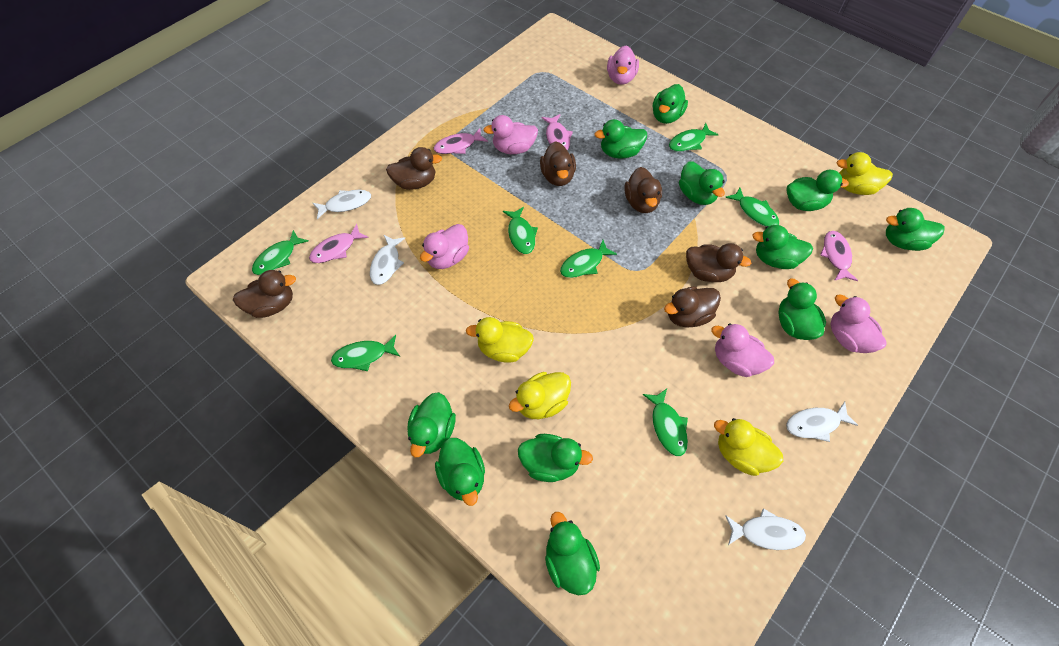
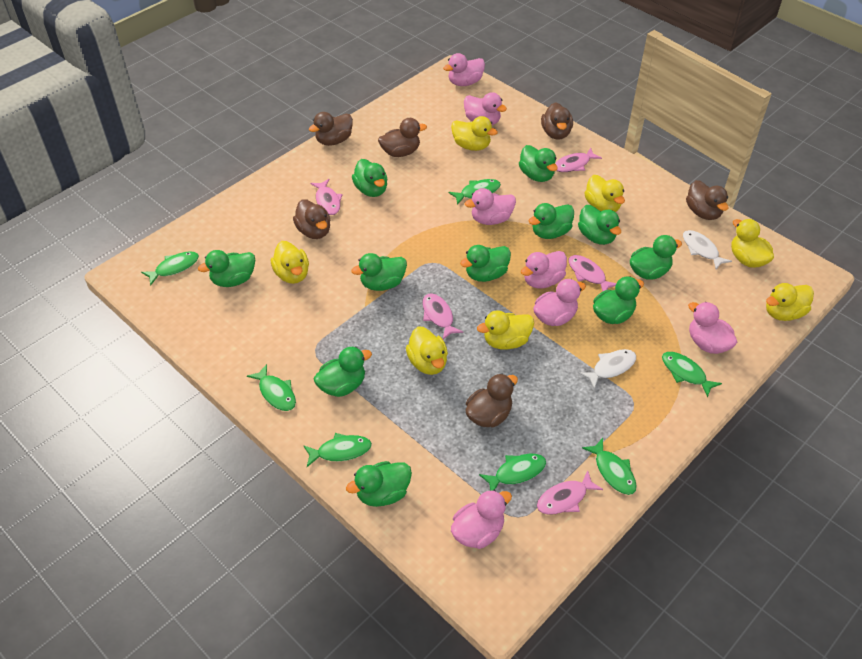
pink duck: 5 -> 7
pink fish: 4 -> 5
white fish: 4 -> 2
yellow duck: 4 -> 7

